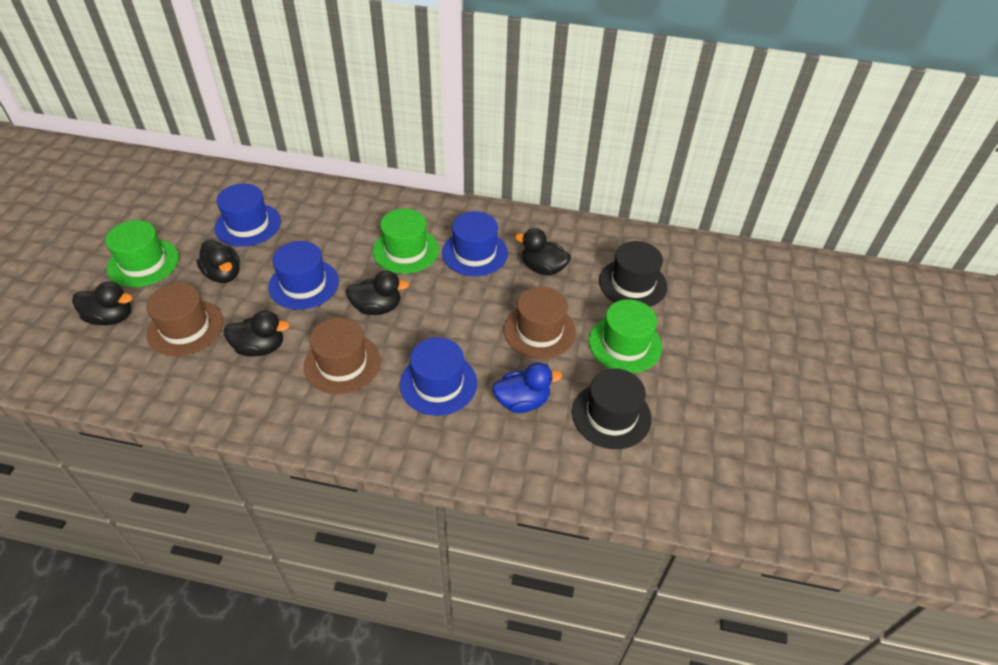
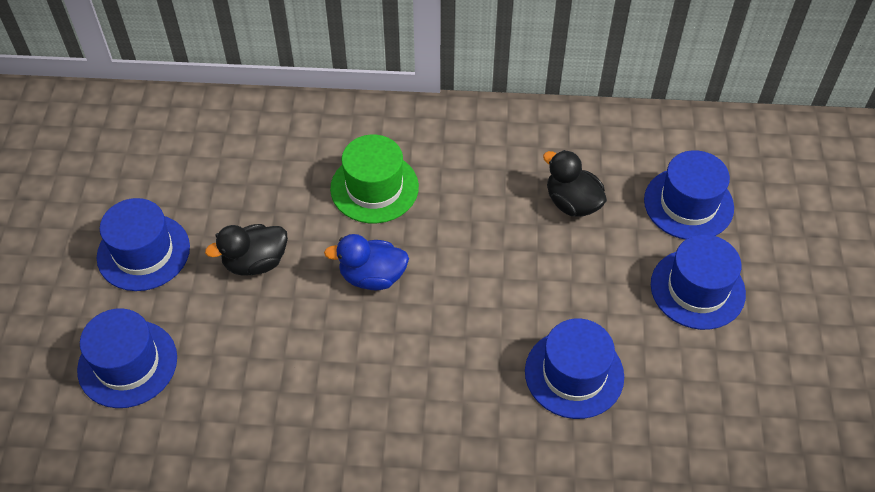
black duck: 5 -> 2
black hat: 2 -> 0
blue hat: 4 -> 5
brown hat: 3 -> 0
green hat: 3 -> 1

